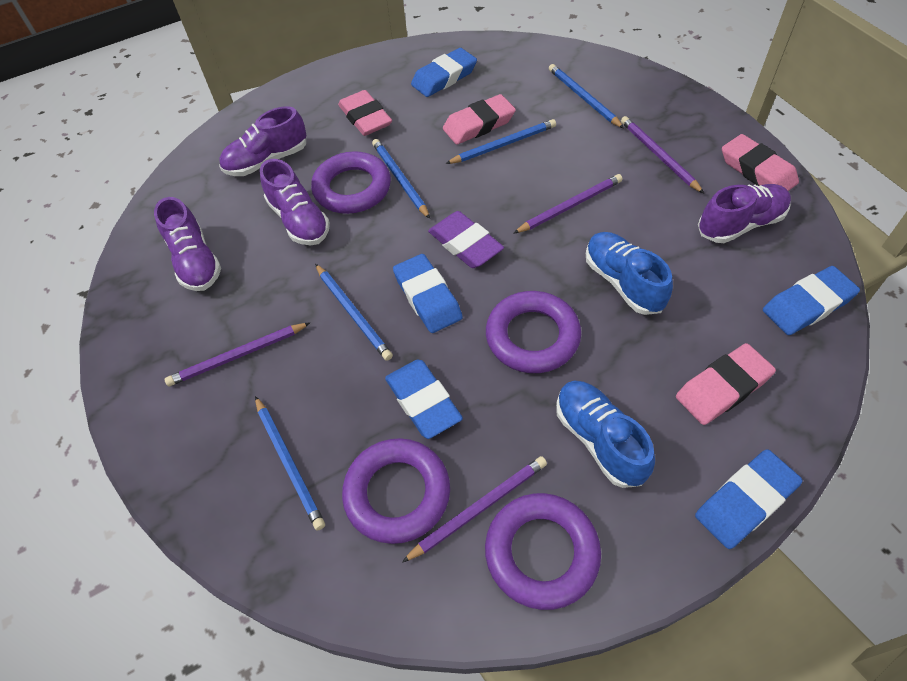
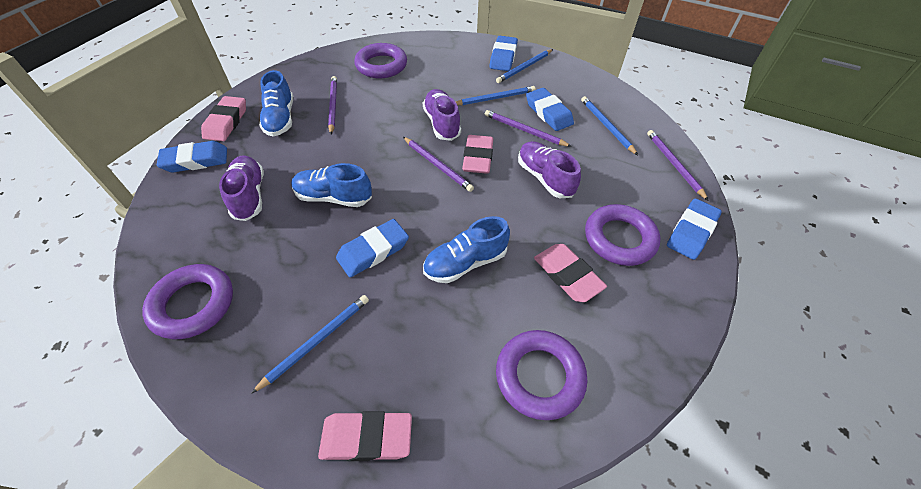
blue pencil: 5 -> 4
blue shoe: 2 -> 3
purple eraser: 1 -> 0
purple shoe: 4 -> 3

